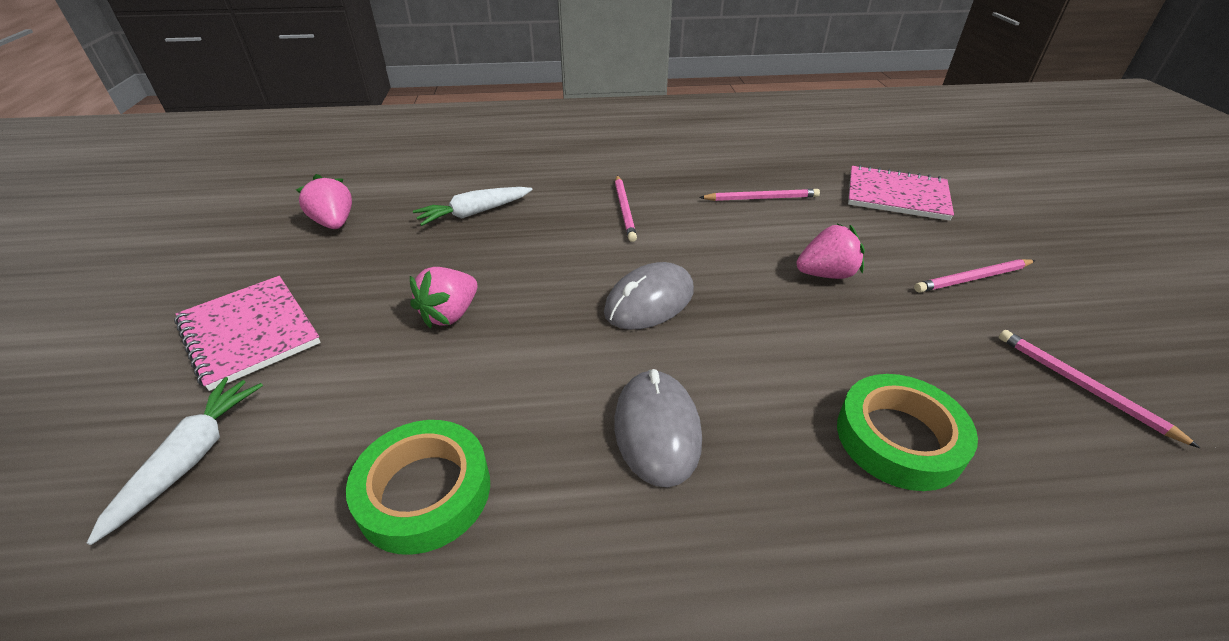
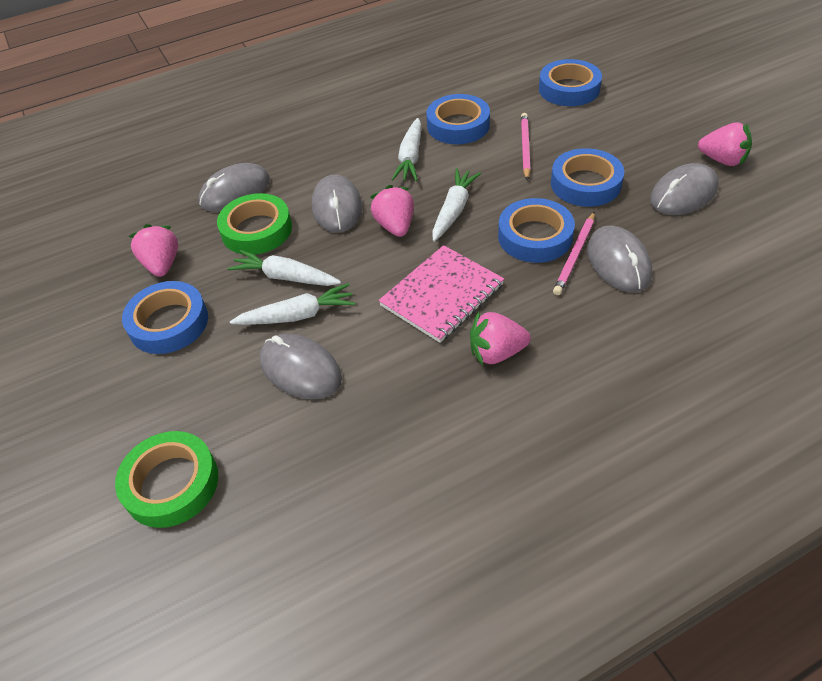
blue tape: 0 -> 5
grey mouse: 2 -> 5
pink notebook: 2 -> 1
pink pencil: 4 -> 2
pink strawberry: 3 -> 4
white carrot: 2 -> 4

